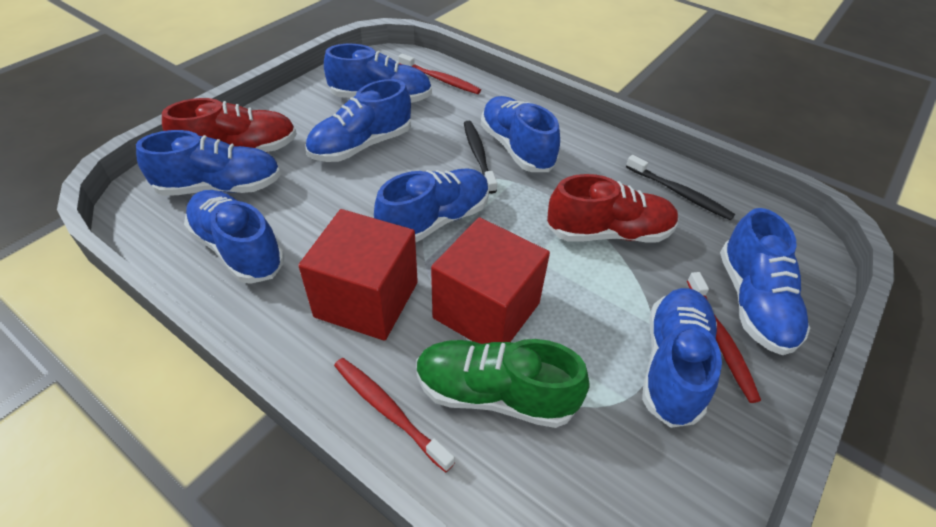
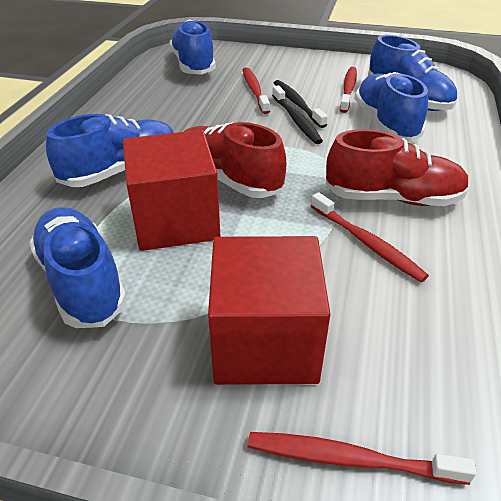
blue shoe: 8 -> 5
green shoe: 1 -> 0
red toothbrush: 3 -> 4

